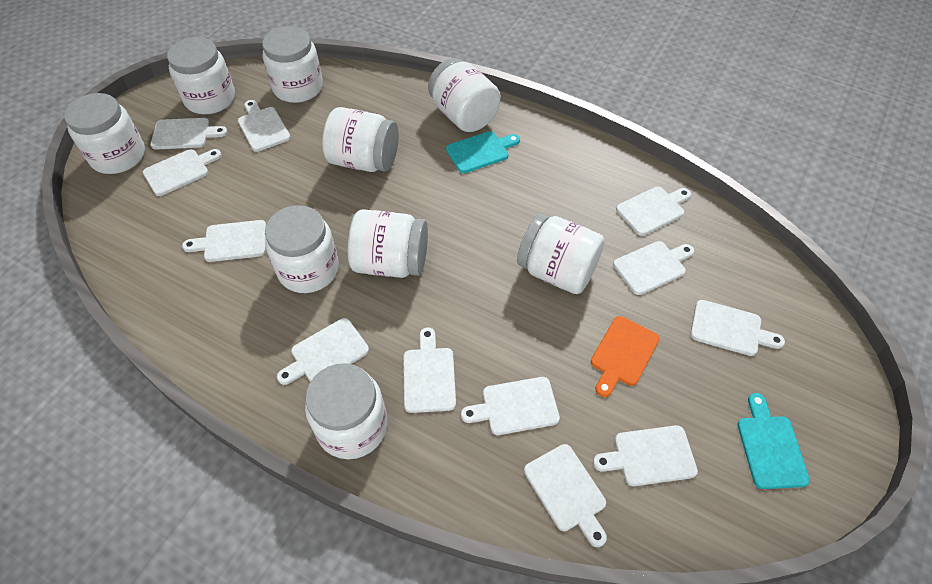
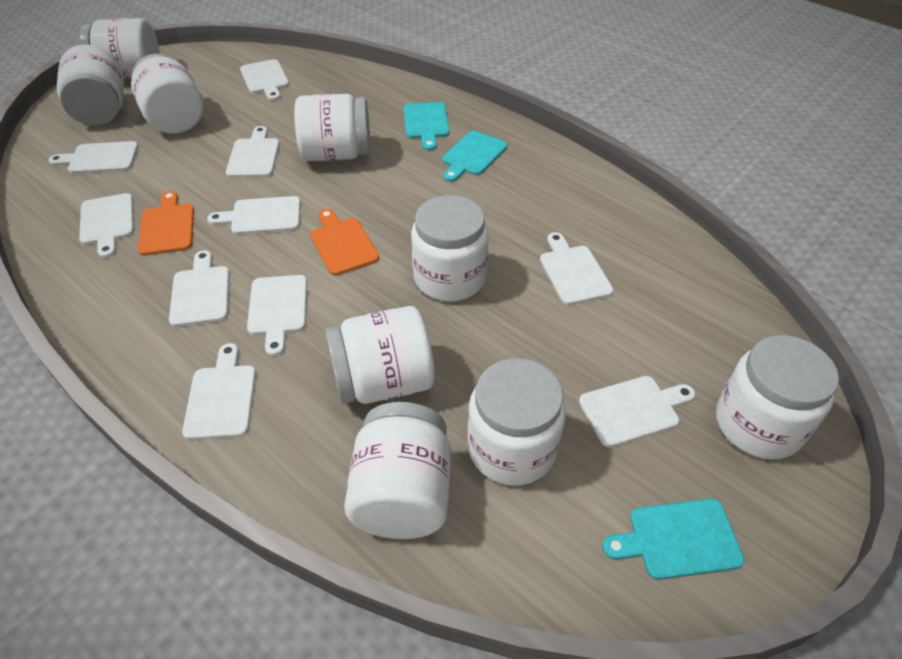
orange cutting board: 1 -> 2
turquoise cutting board: 2 -> 3
white cutting board: 12 -> 10

